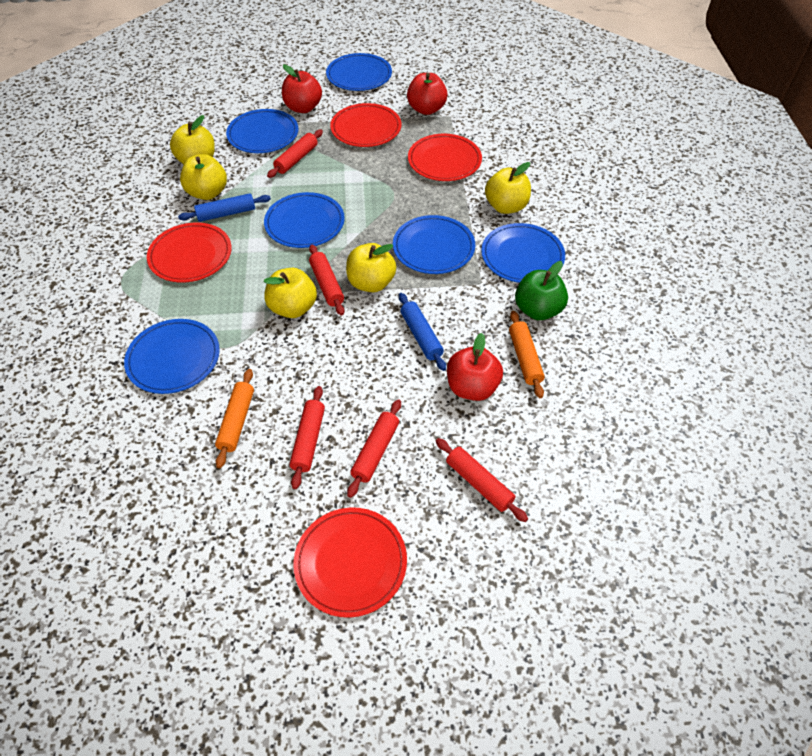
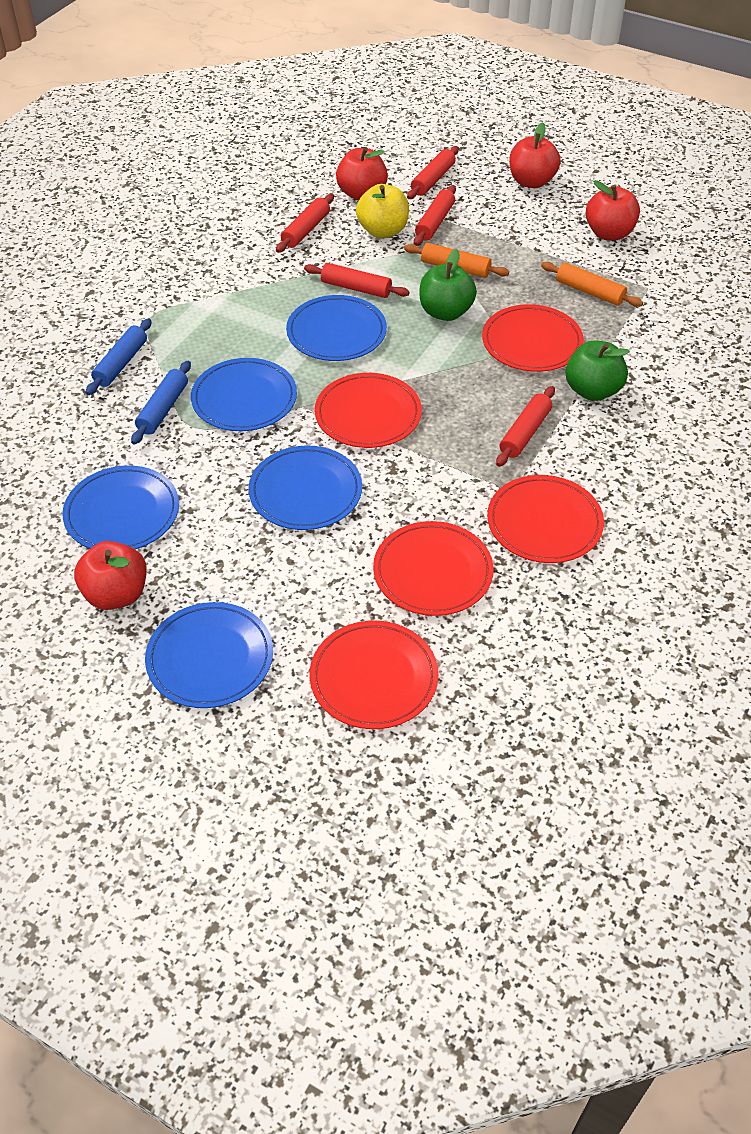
blue plate: 6 -> 5
green apple: 1 -> 2
red apple: 3 -> 4
red plate: 4 -> 5
yellow apple: 5 -> 1

